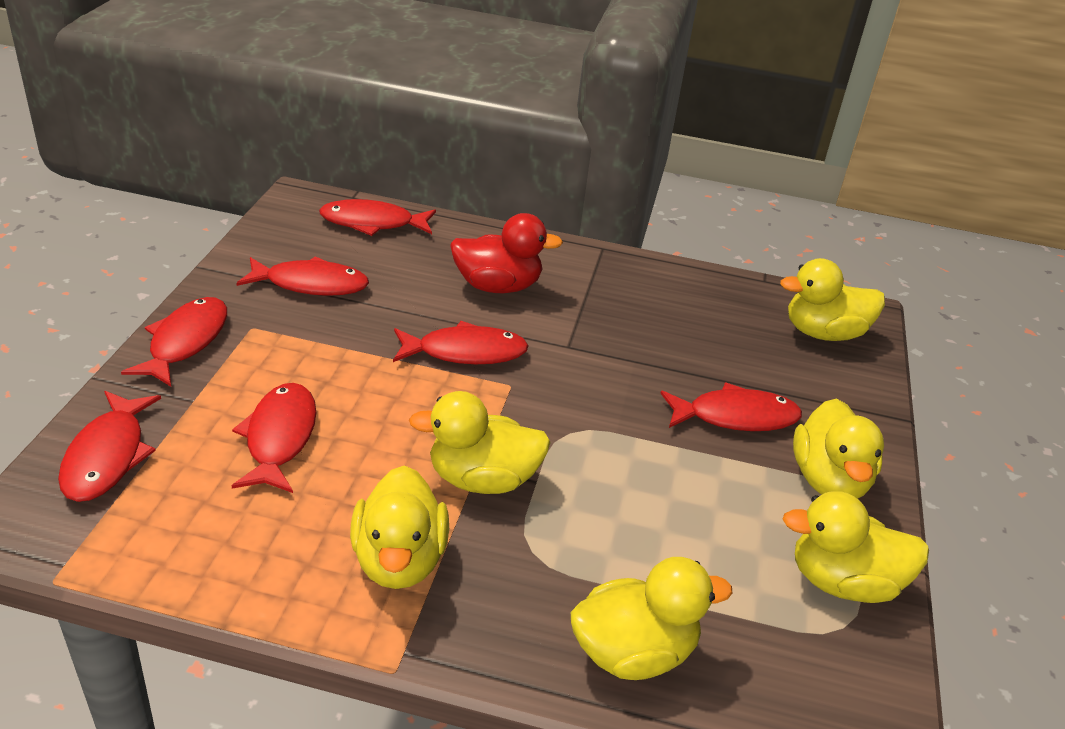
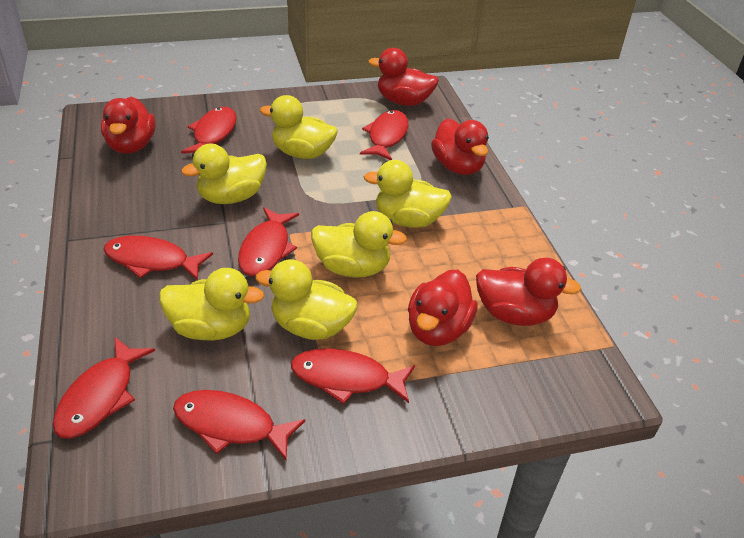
red duck: 1 -> 5

